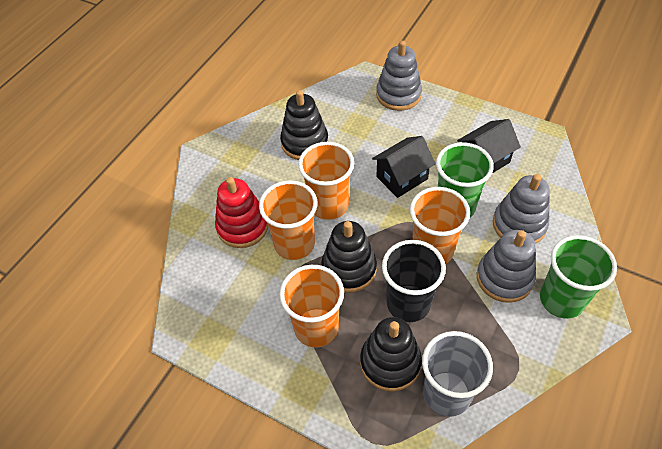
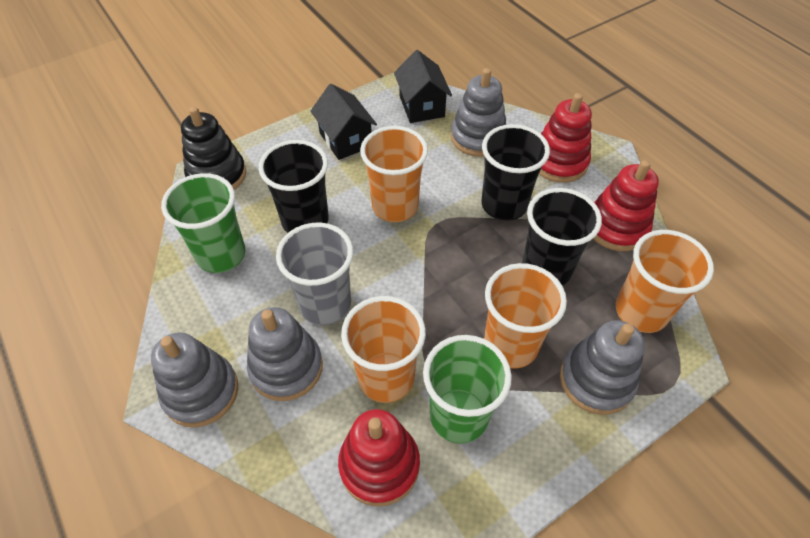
black cup: 1 -> 3
black stacking toy: 3 -> 1
grey stacking toy: 3 -> 4
red stacking toy: 1 -> 3

